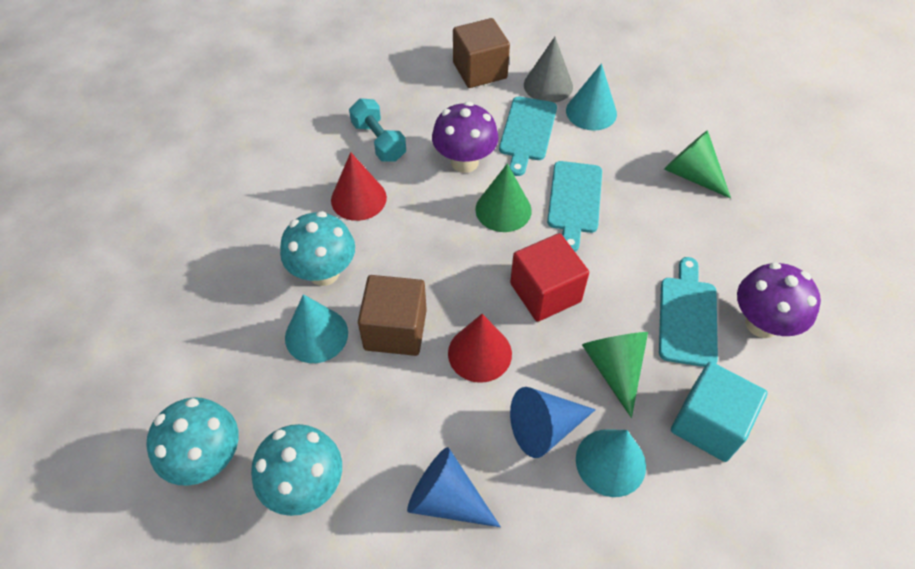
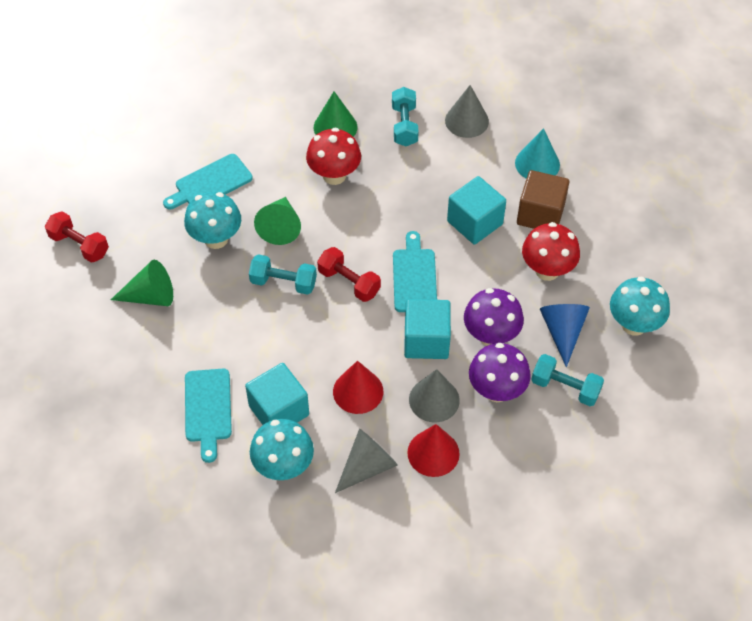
blue cone: 2 -> 1
brown cube: 2 -> 1
grey cone: 1 -> 3
red cube: 1 -> 0
red dumbbell: 0 -> 2
red mushroom: 0 -> 2
turquoise cone: 3 -> 1
turquoise cube: 1 -> 3
turquoise dumbbell: 1 -> 3

